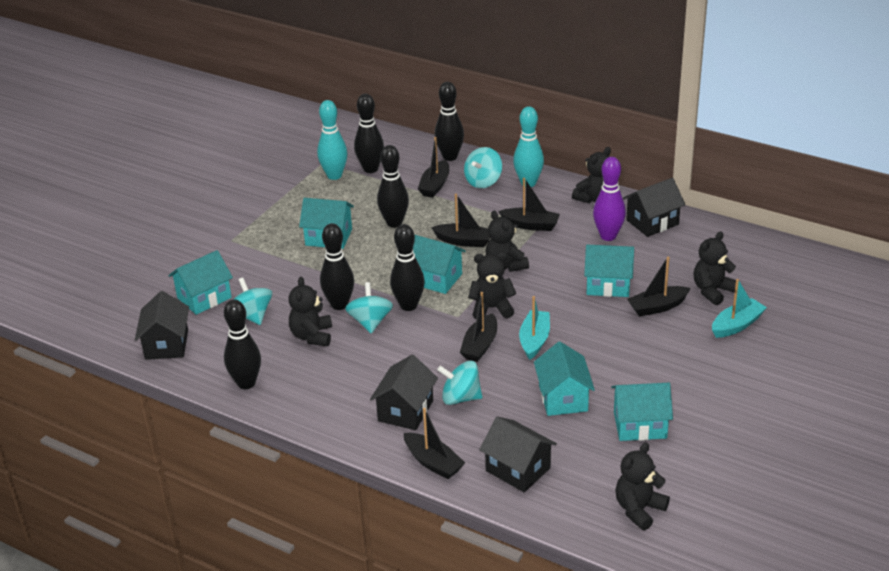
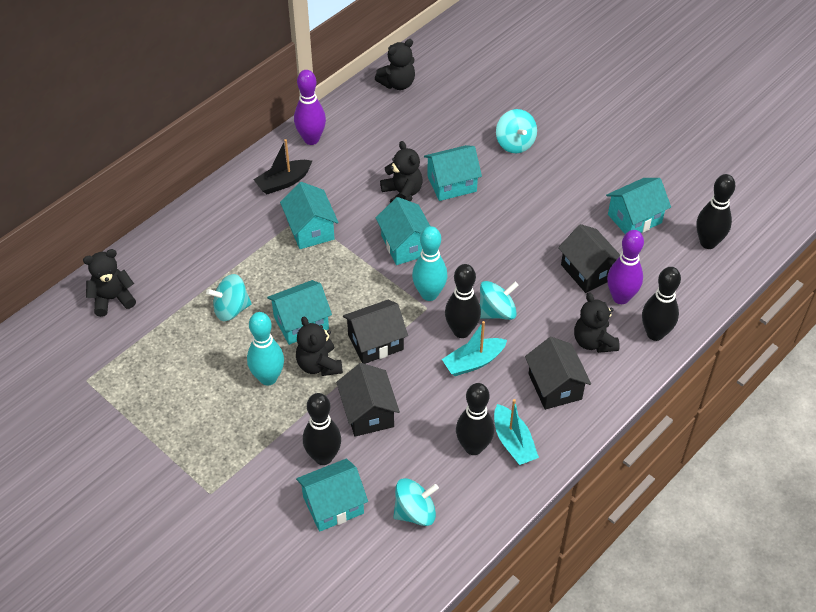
black boat: 6 -> 1
black bowling pin: 6 -> 5
black teddy bear: 6 -> 5
purple bowling pin: 1 -> 2

